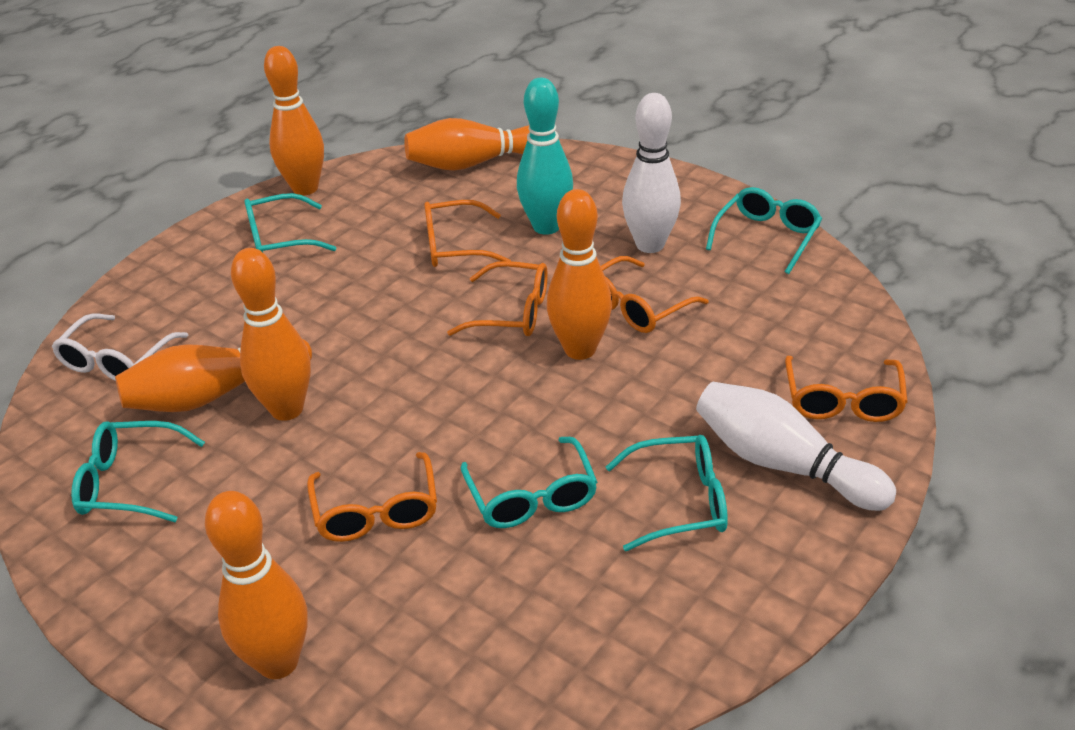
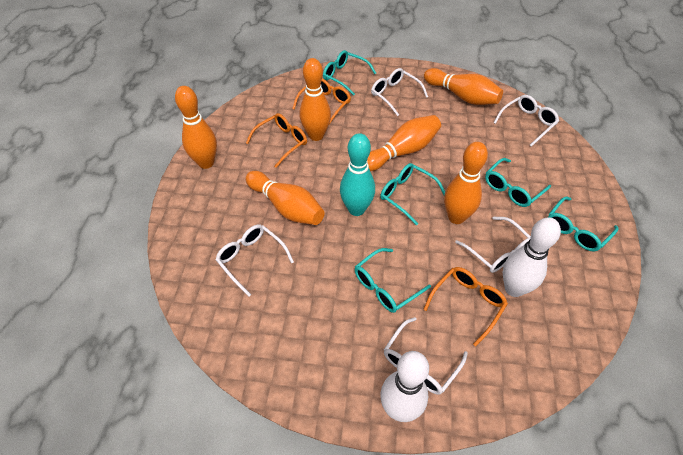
orange glasses: 5 -> 3
white glasses: 1 -> 5

